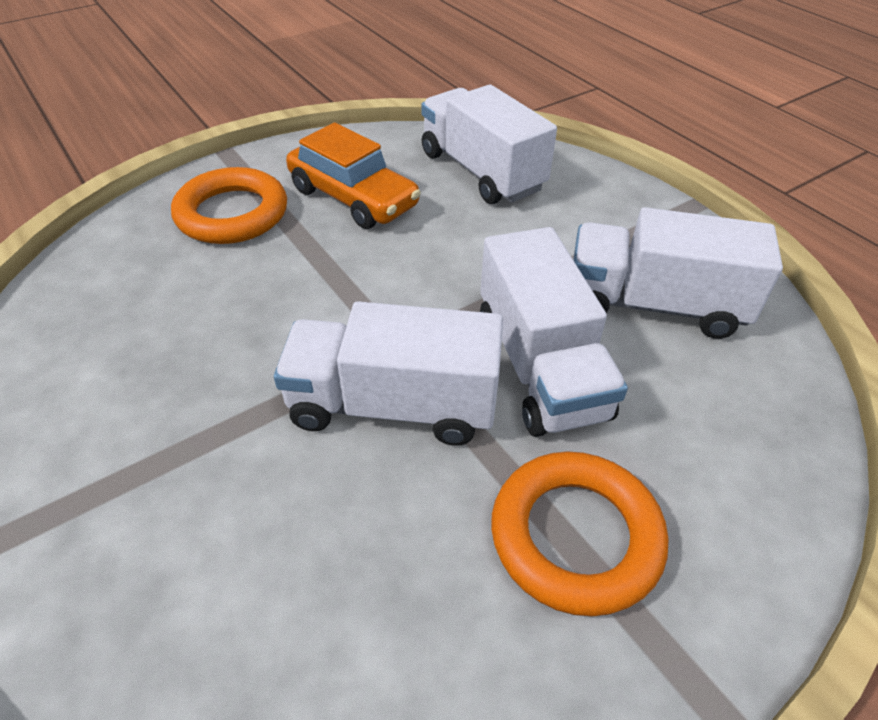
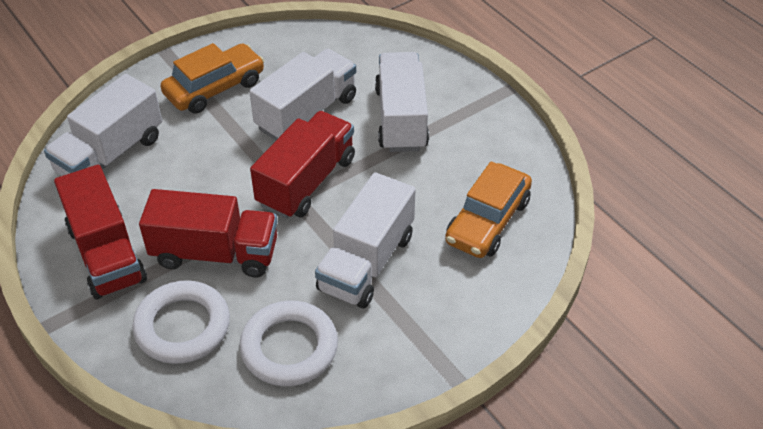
orange car: 1 -> 2
orange ring: 2 -> 0
red truck: 0 -> 3
white ring: 0 -> 2

